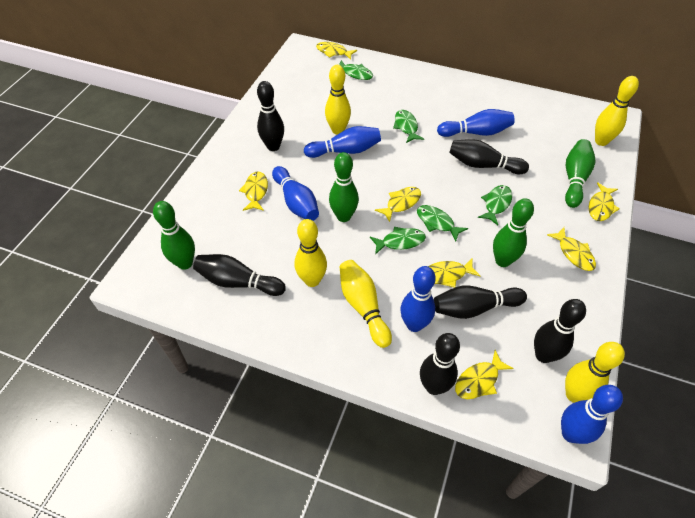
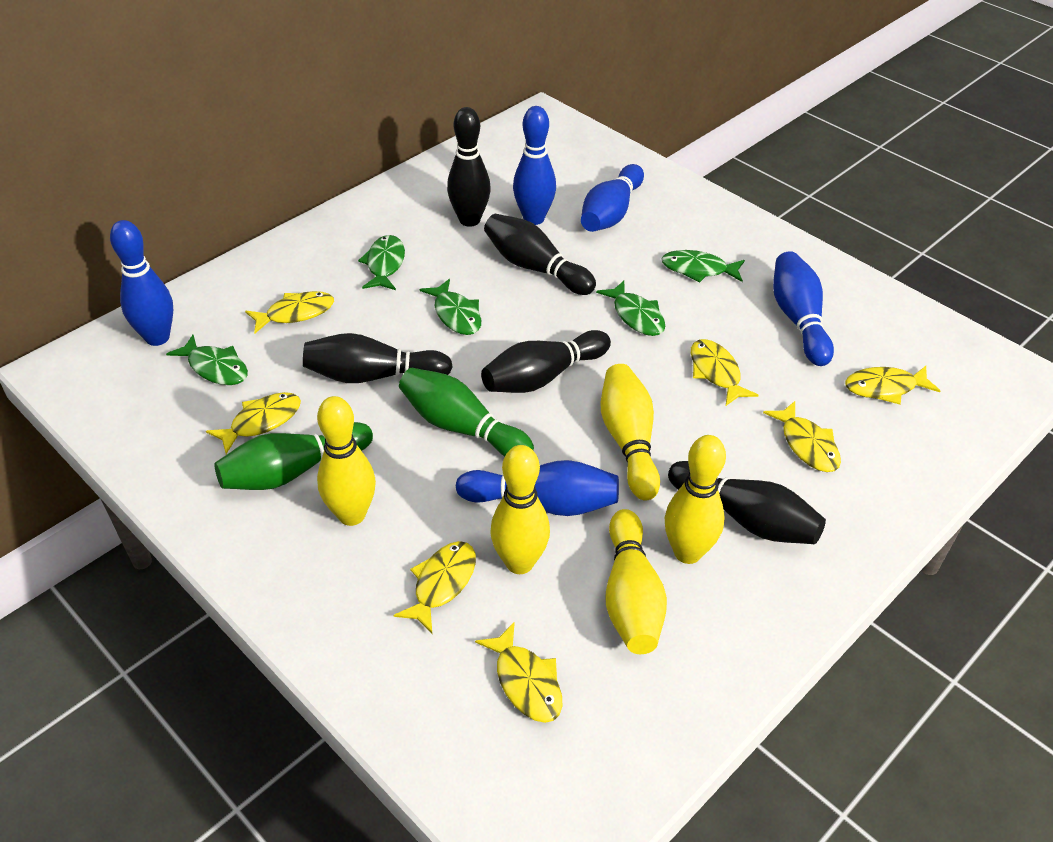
black bowling pin: 6 -> 5
green bowling pin: 4 -> 2

